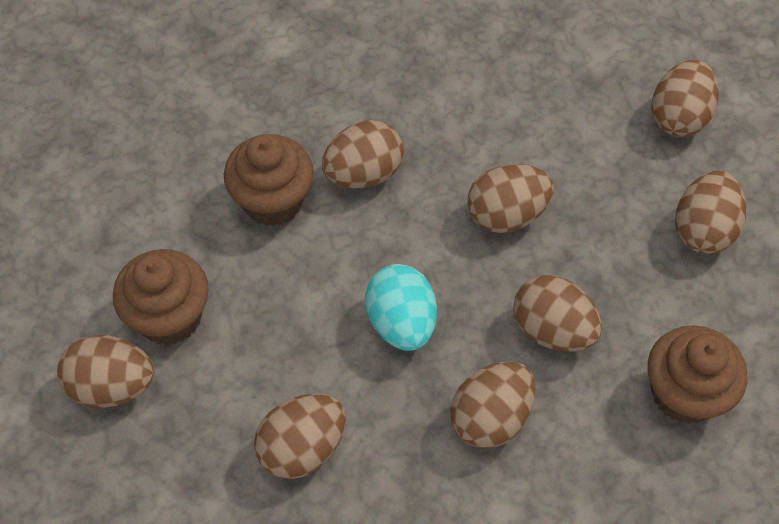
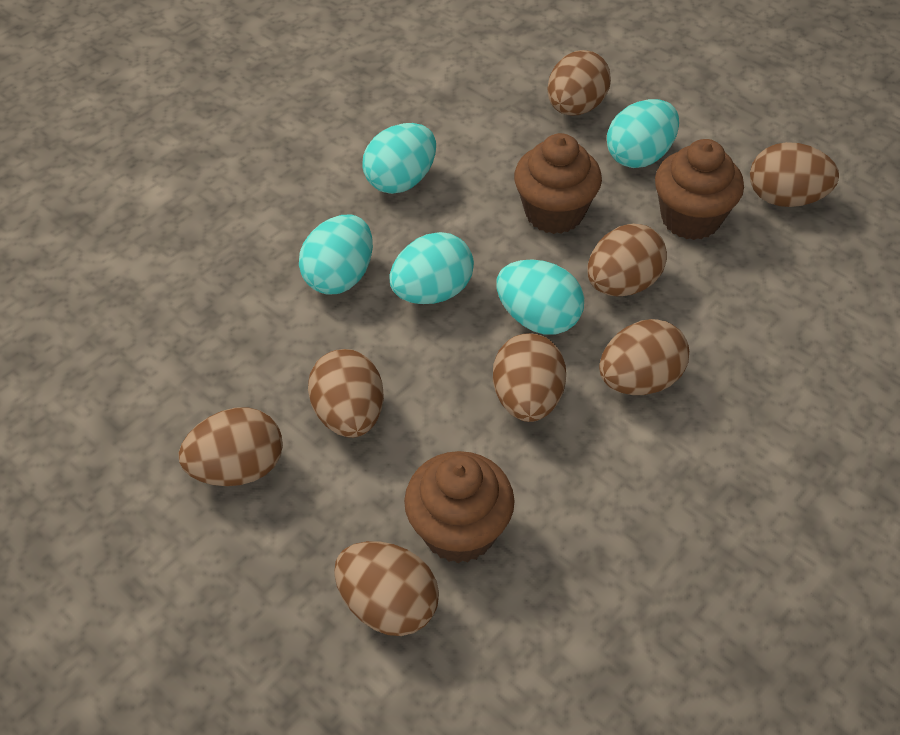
turquoise egg: 1 -> 5

